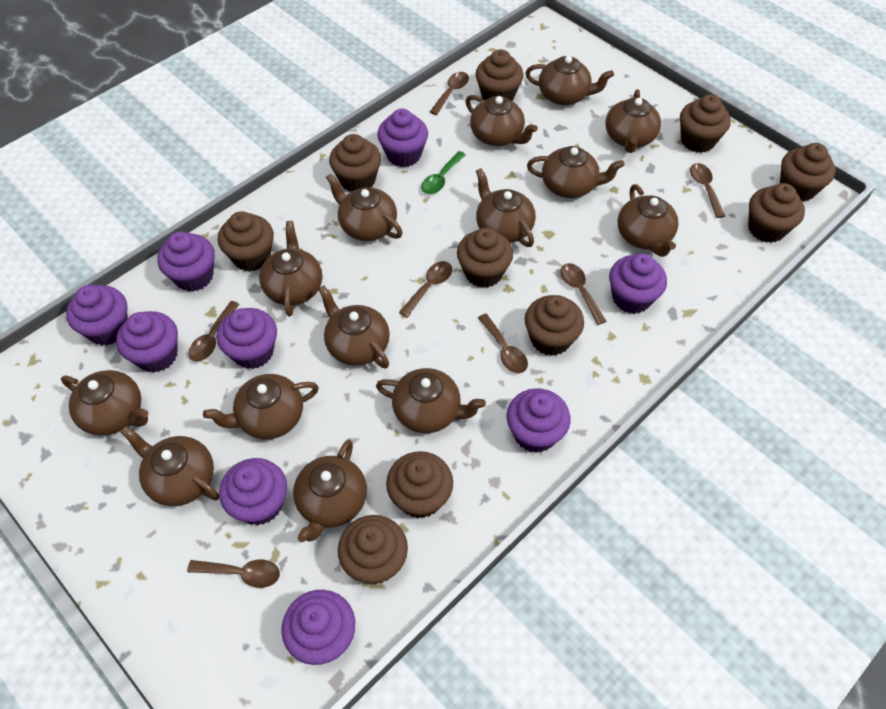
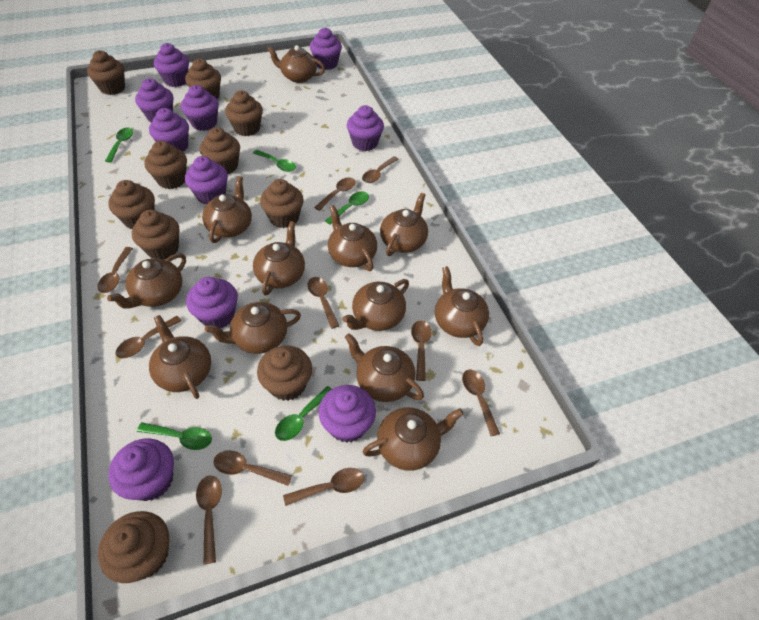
brown spoon: 7 -> 10
brown teapot: 14 -> 12
green spoon: 1 -> 5
purple cupcake: 9 -> 10

